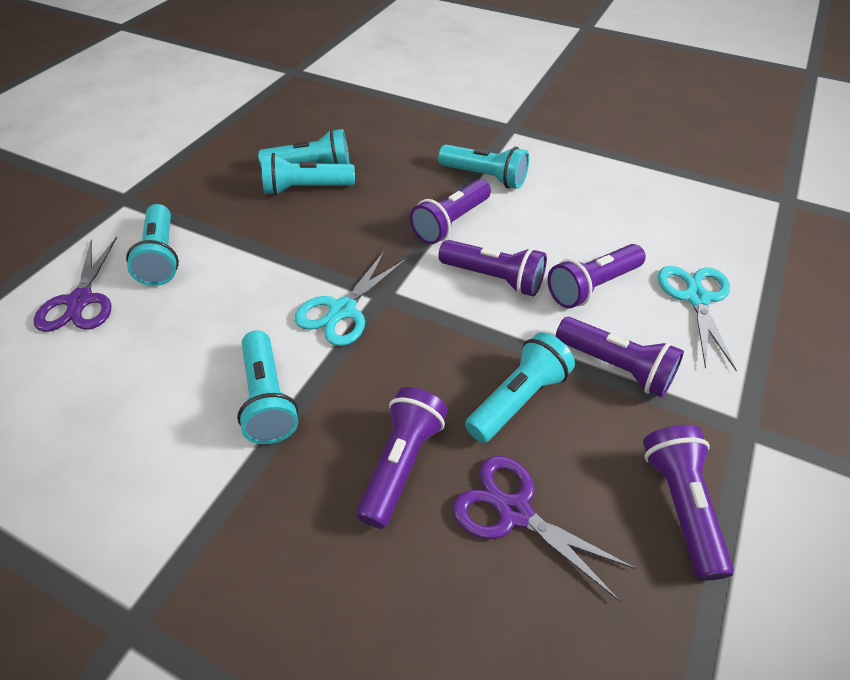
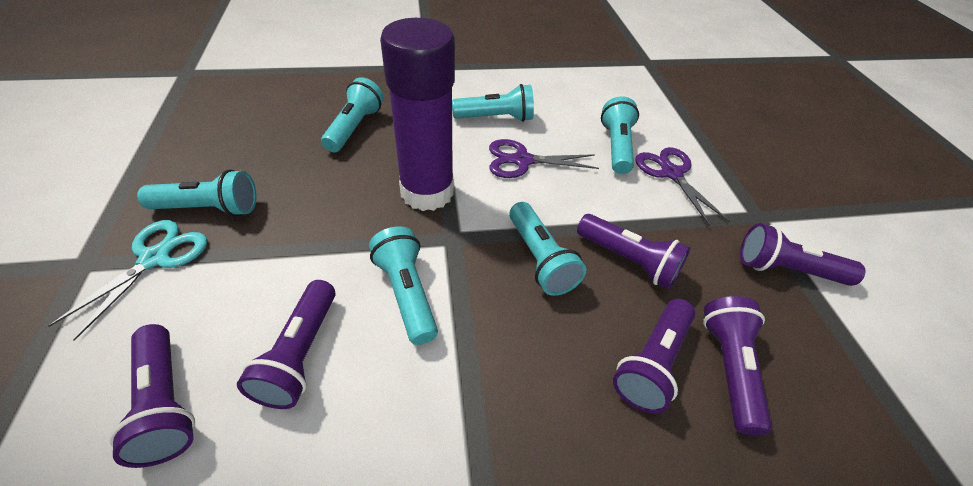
purple glue stick: 0 -> 1
turquoise scissors: 2 -> 1

